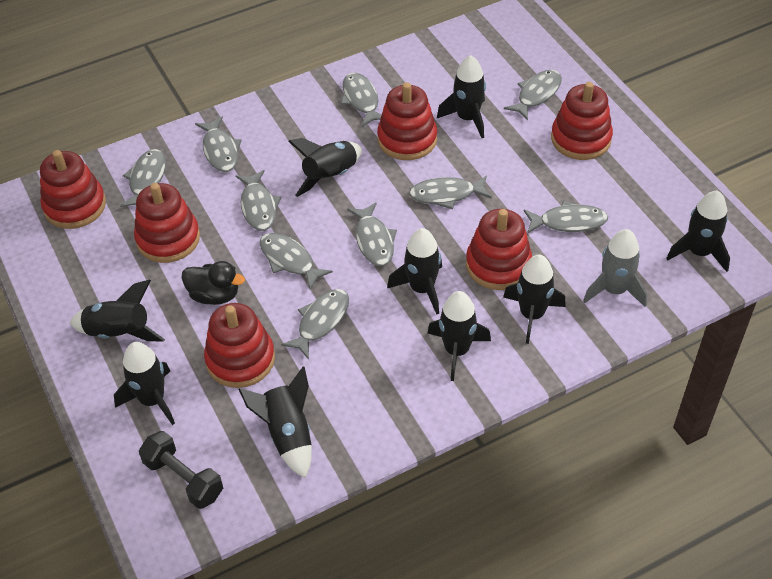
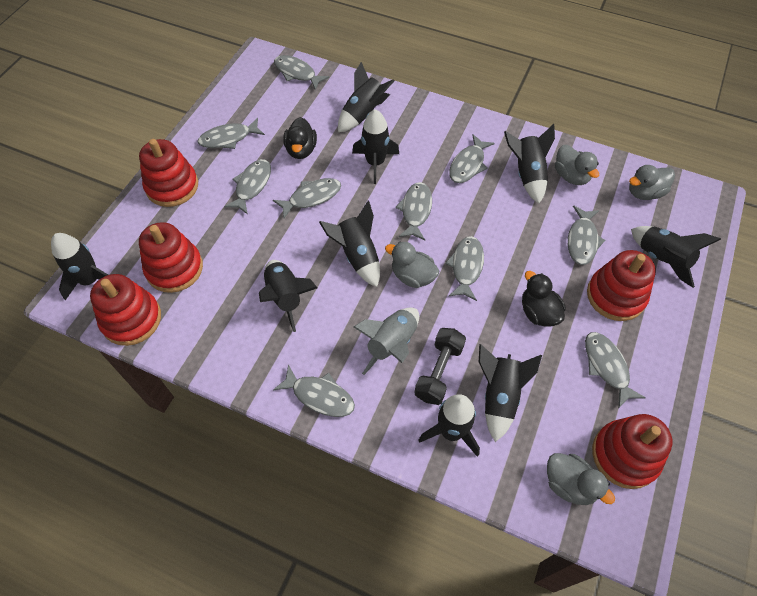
black duck: 1 -> 2
grey duck: 0 -> 4
red stacking toy: 6 -> 5

